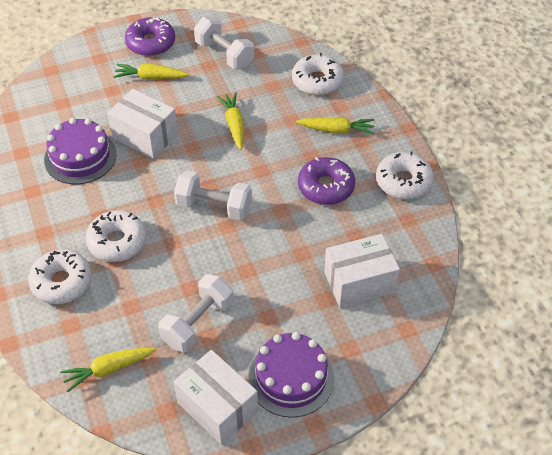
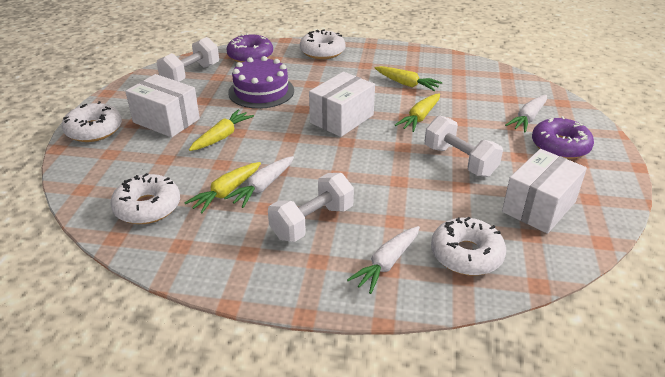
purple cake: 2 -> 1
white carrot: 0 -> 3

